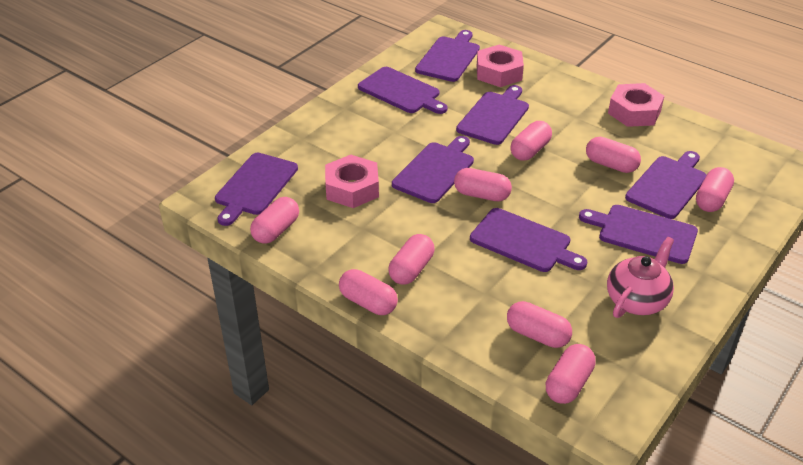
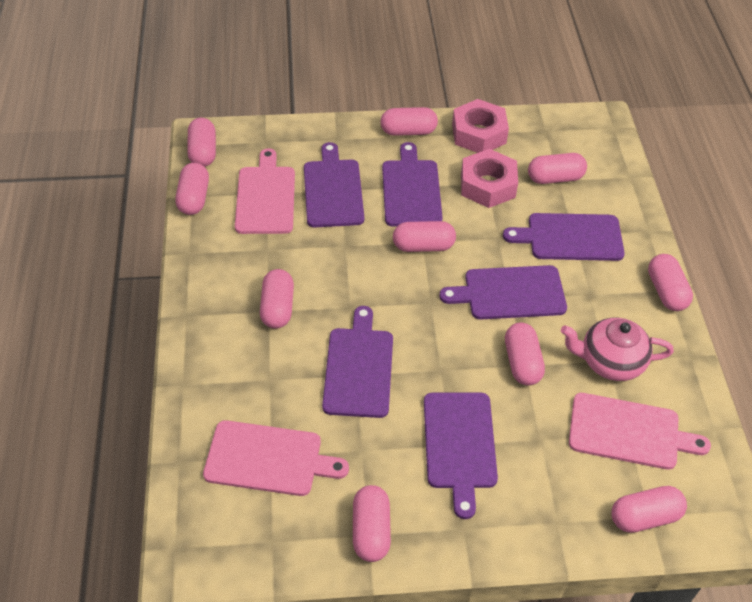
pink capsule: 9 -> 10
pink cutting board: 0 -> 3
pink nut: 3 -> 2
purple cutting board: 8 -> 6

